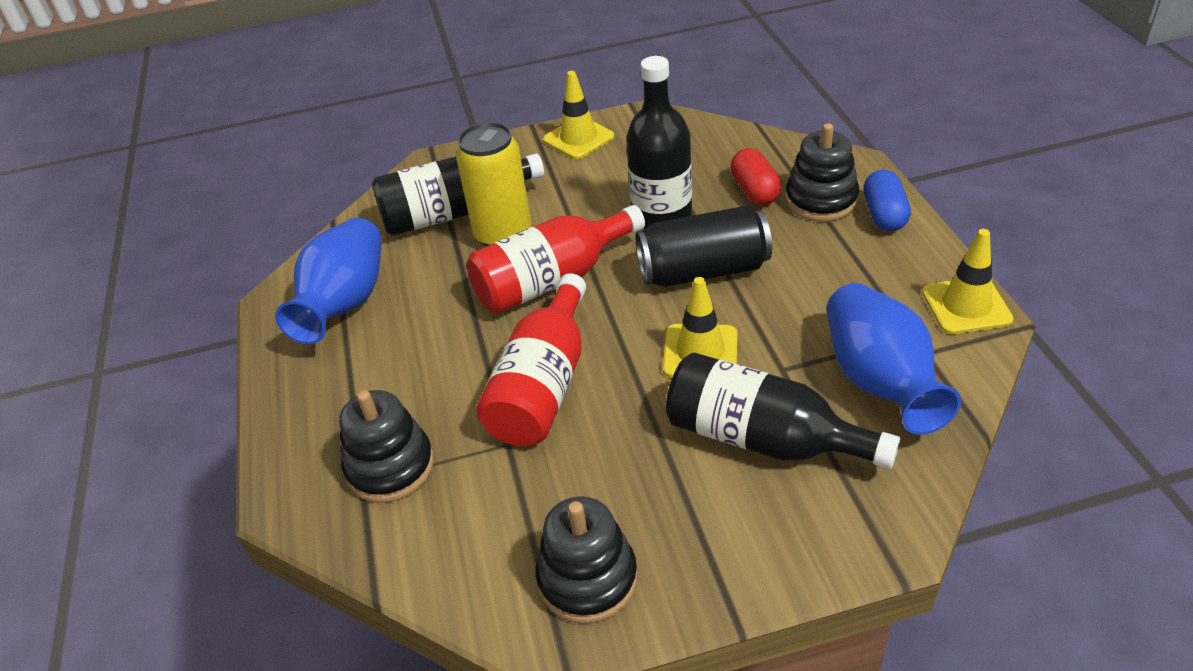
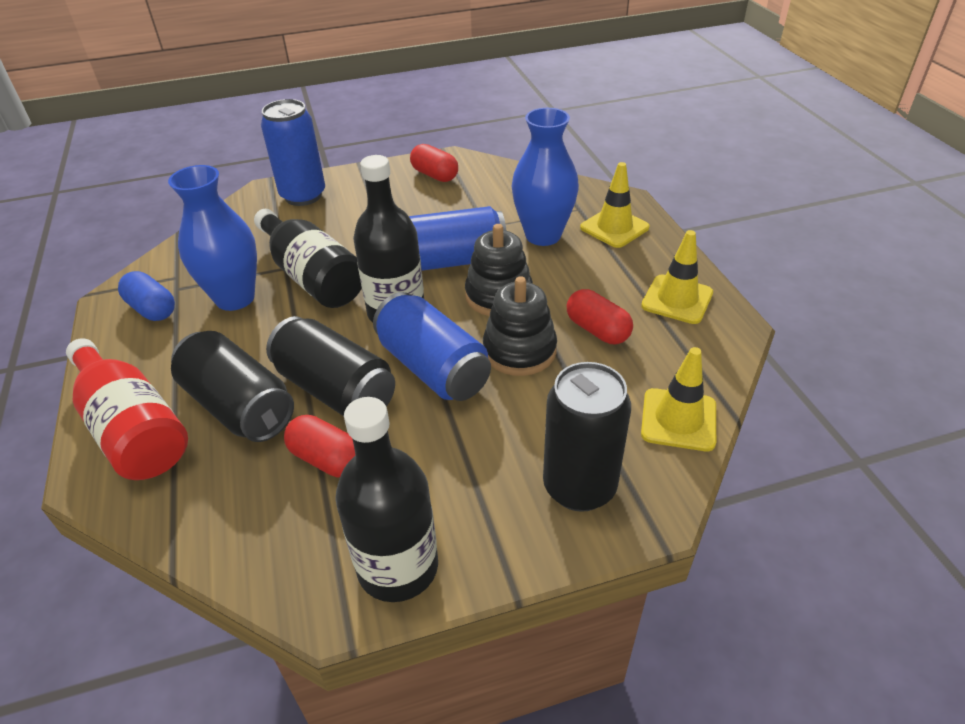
black can: 1 -> 3
black stacking toy: 3 -> 2
blue can: 0 -> 3
red bottle: 2 -> 1
red capsule: 1 -> 3
yellow can: 1 -> 0

